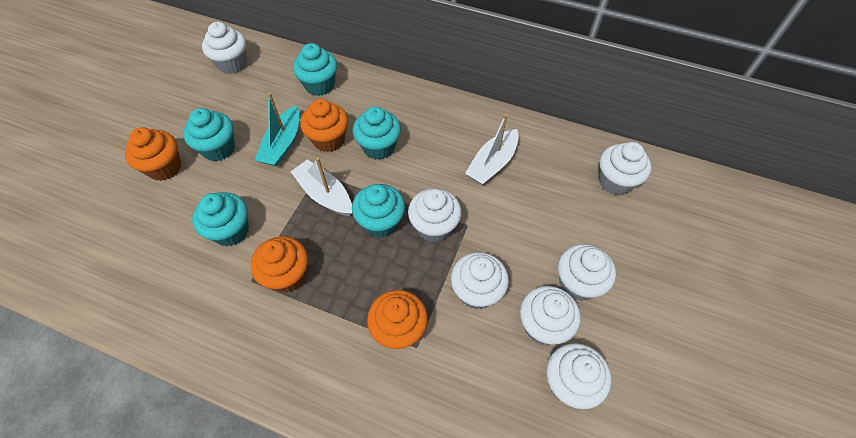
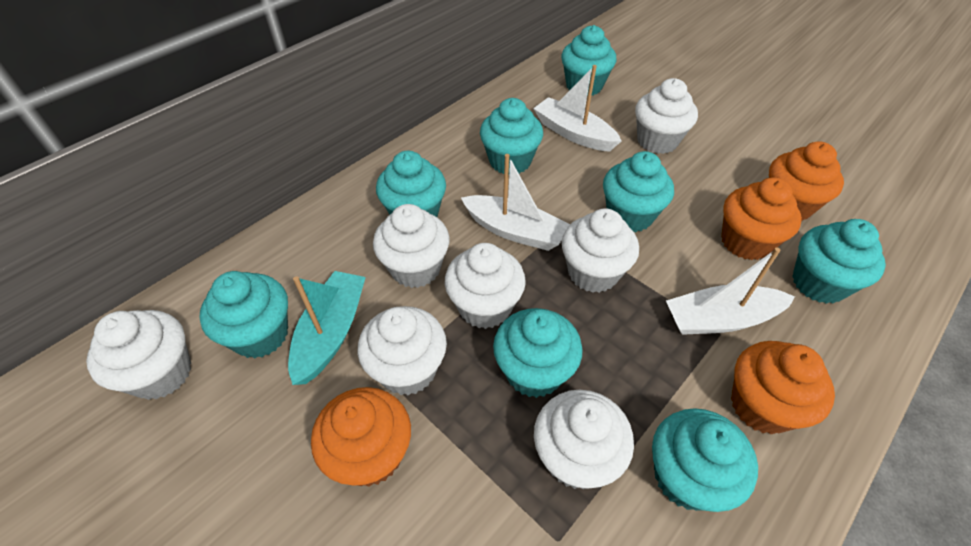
turquoise cupcake: 5 -> 8
white boat: 2 -> 3

